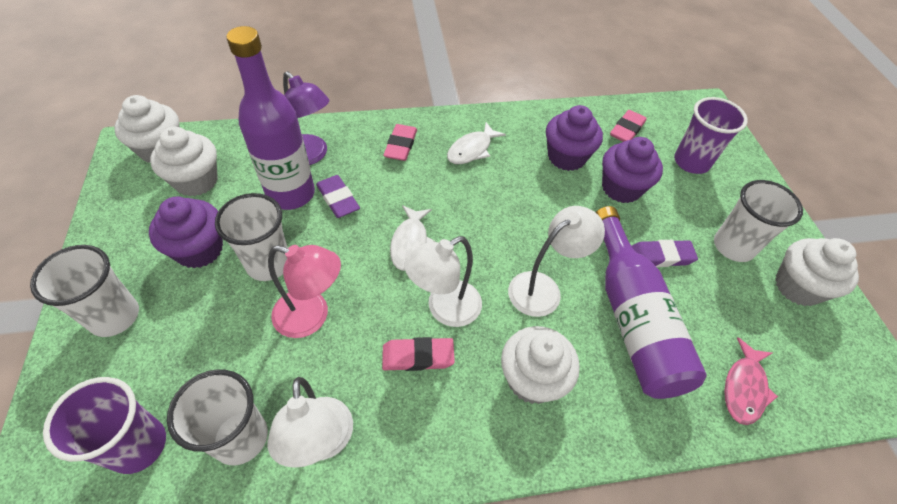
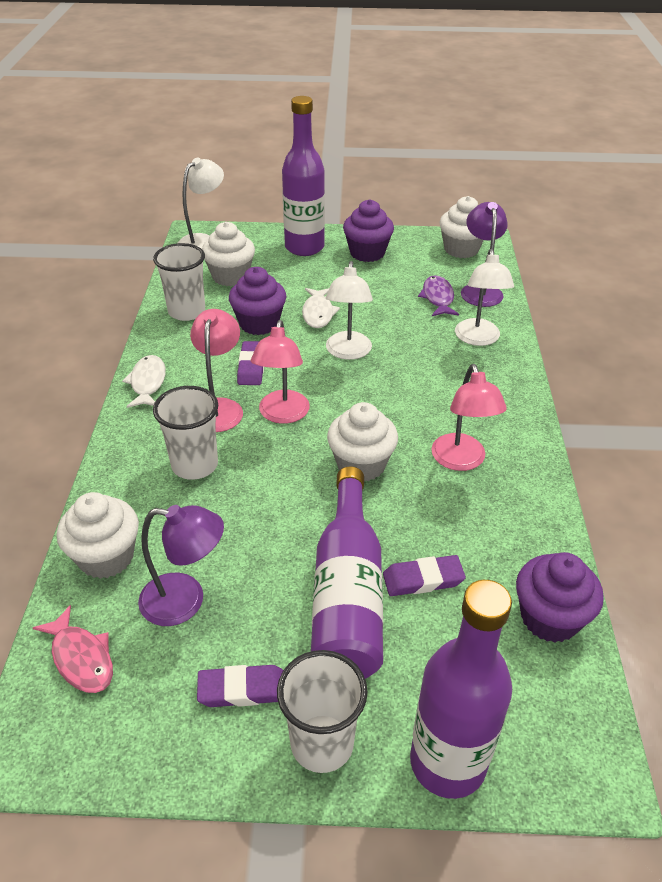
pink eraser: 3 -> 0
pink lamp: 1 -> 3
purple bottle: 2 -> 3
purple cup: 2 -> 0
purple eraser: 2 -> 3
purple fish: 0 -> 1
purple lamp: 1 -> 2
white cup: 4 -> 3

